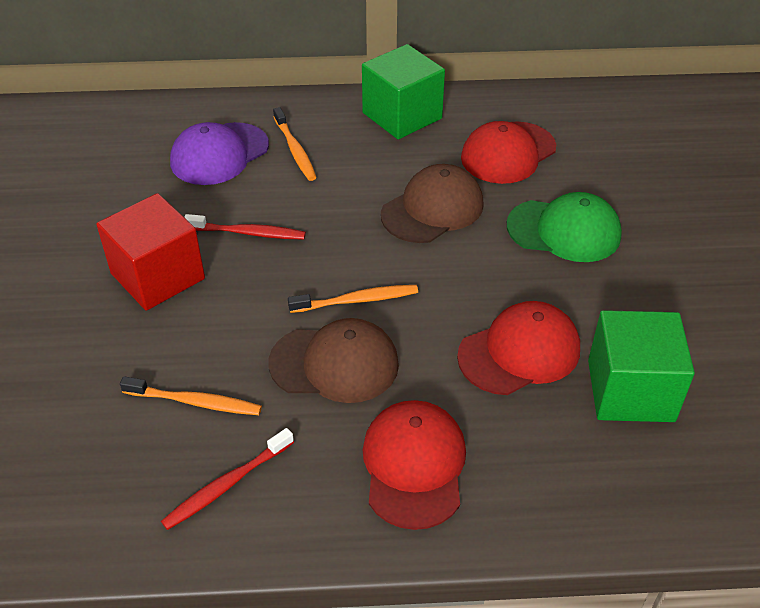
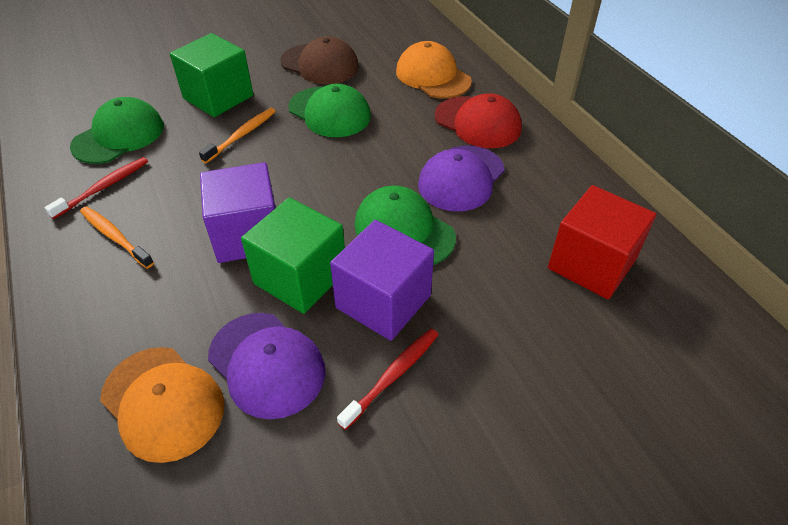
brown cap: 2 -> 1
green cap: 1 -> 3
orange cap: 0 -> 2
orange toothbrush: 3 -> 2
purple cap: 1 -> 2
purple cube: 0 -> 2
red cap: 3 -> 1

